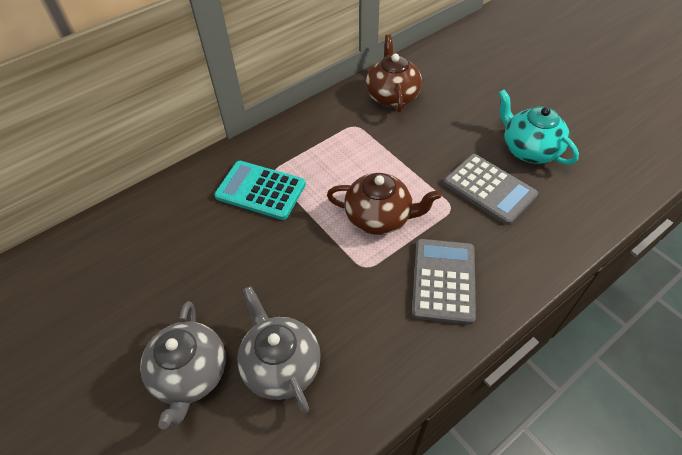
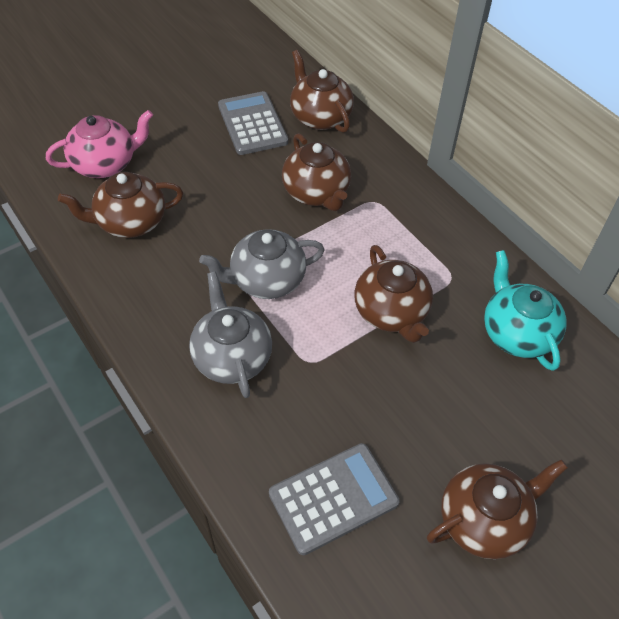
brown teapot: 2 -> 5
pink teapot: 0 -> 1
turquoise calculator: 1 -> 0

